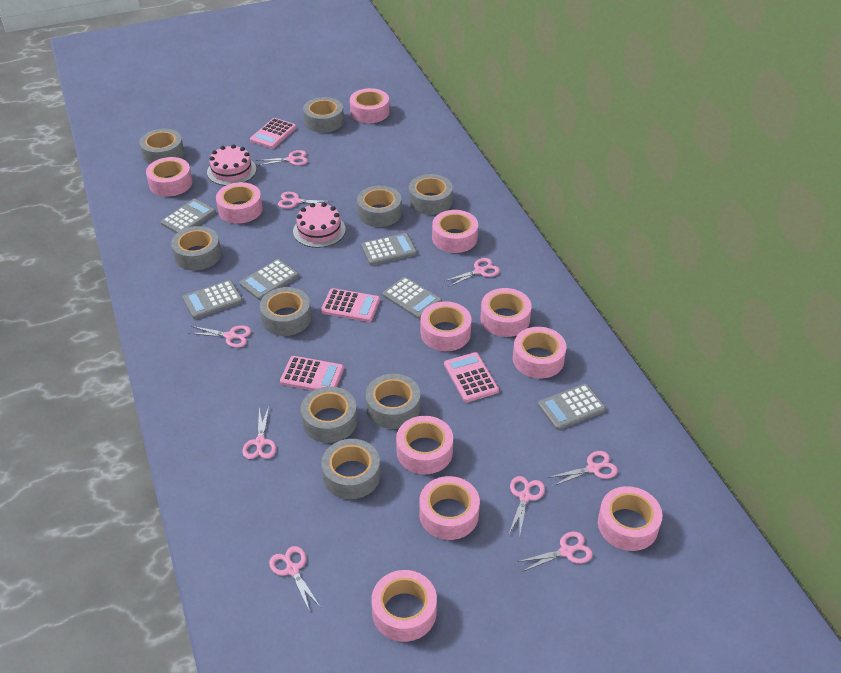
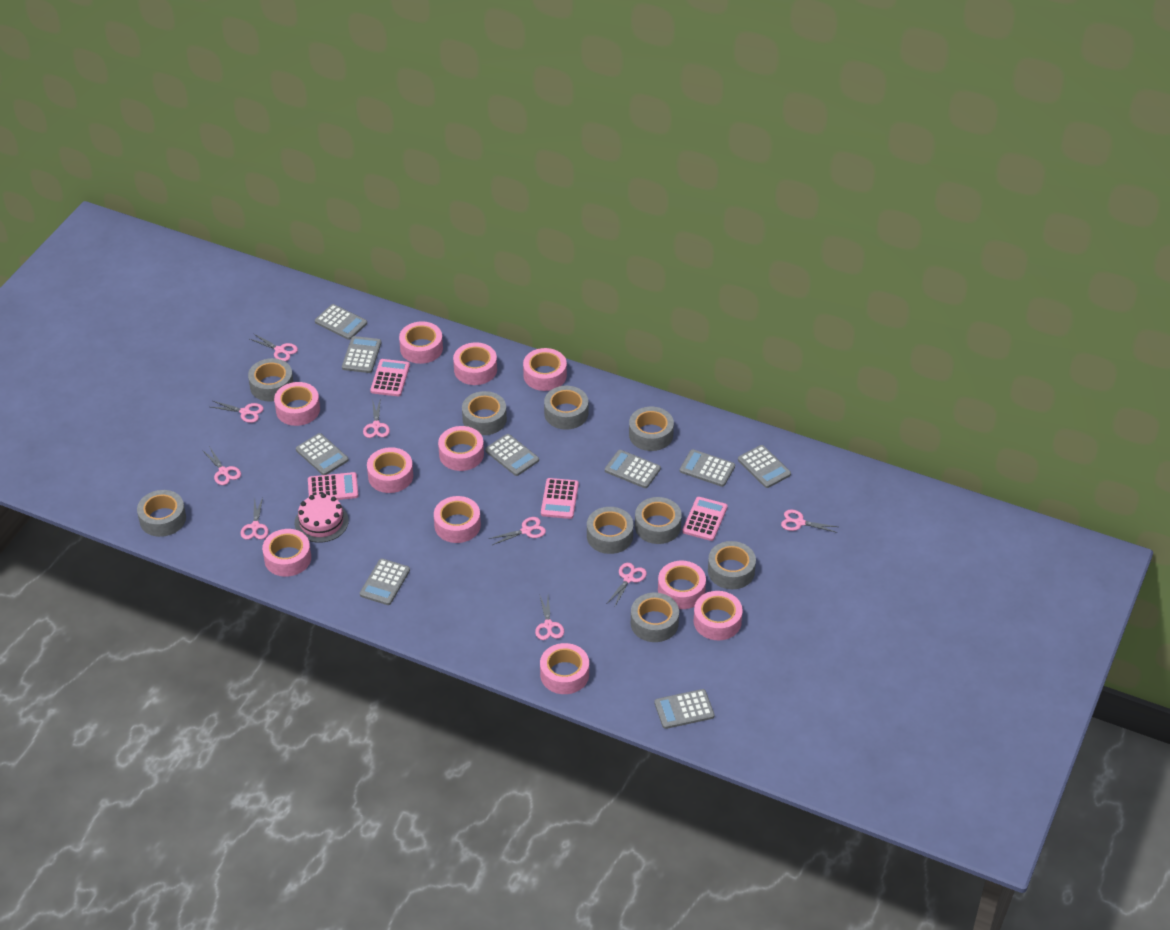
grey calculator: 6 -> 9
pink cake: 2 -> 1

